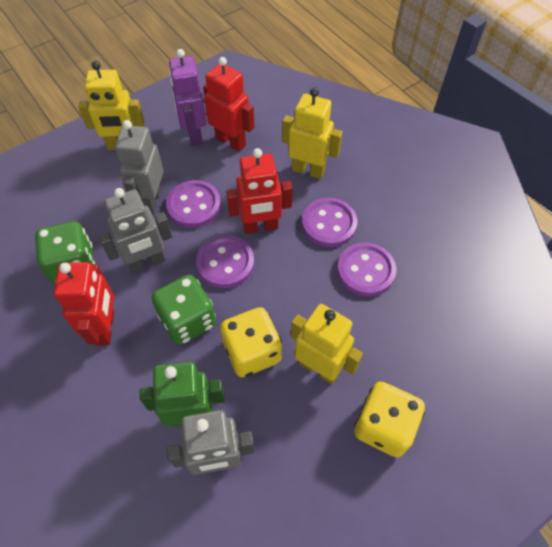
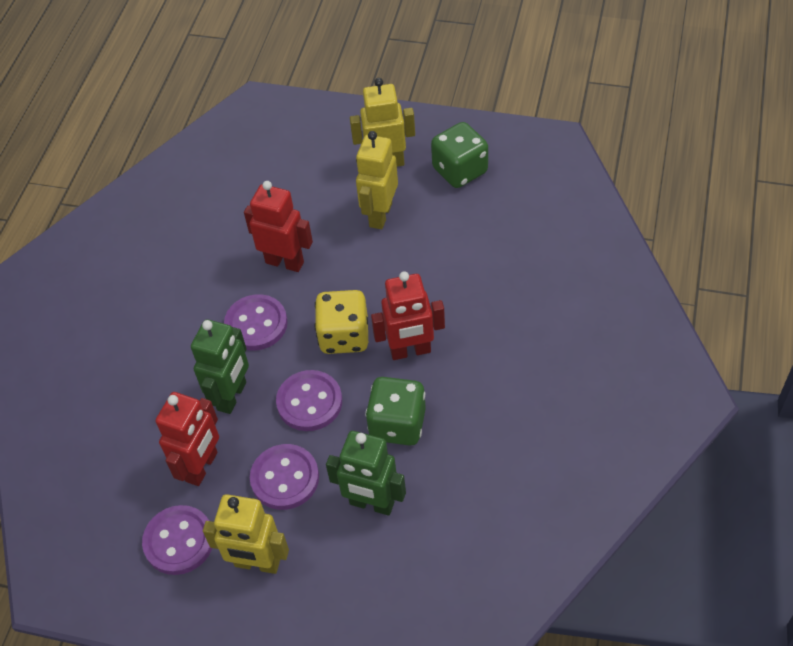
green robot: 1 -> 2
grey robot: 3 -> 0
purple robot: 1 -> 0
yellow dice: 2 -> 1

